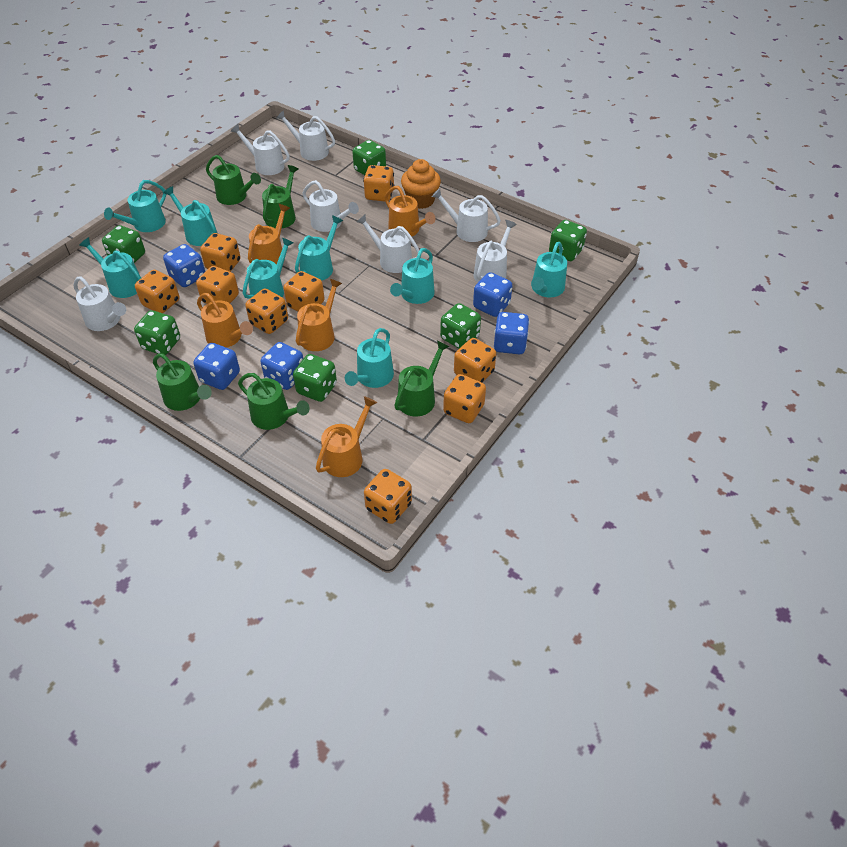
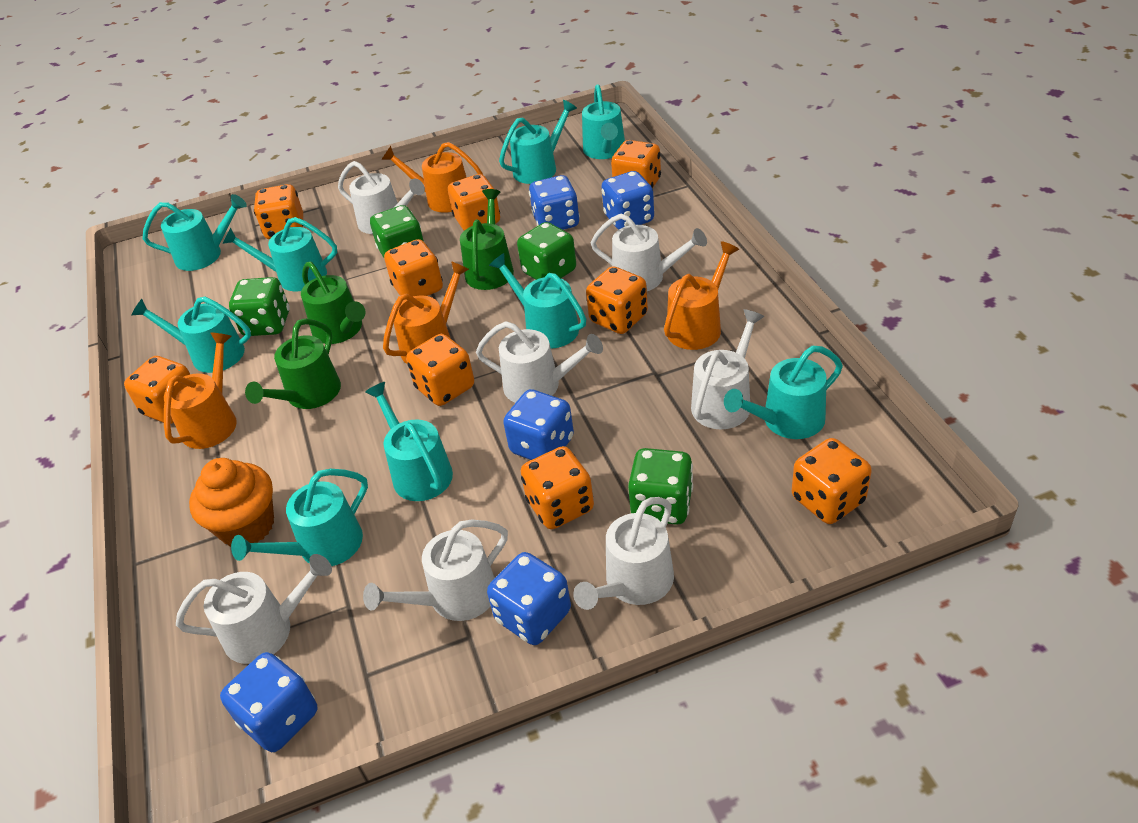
green dice: 6 -> 4
green watering can: 5 -> 3
orange watering can: 5 -> 4
turquoise watering can: 8 -> 9

